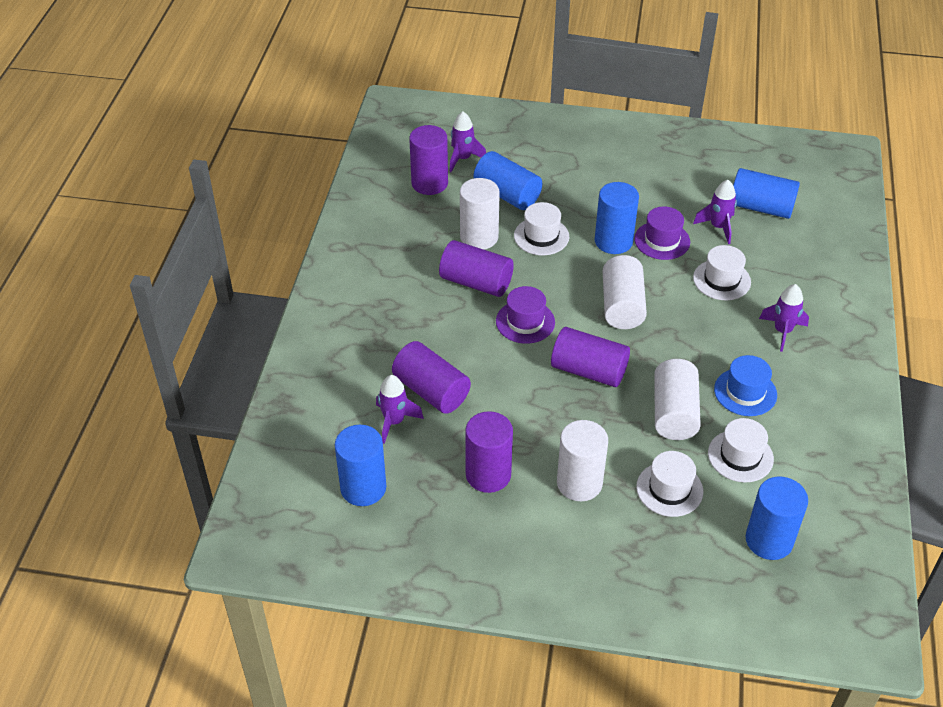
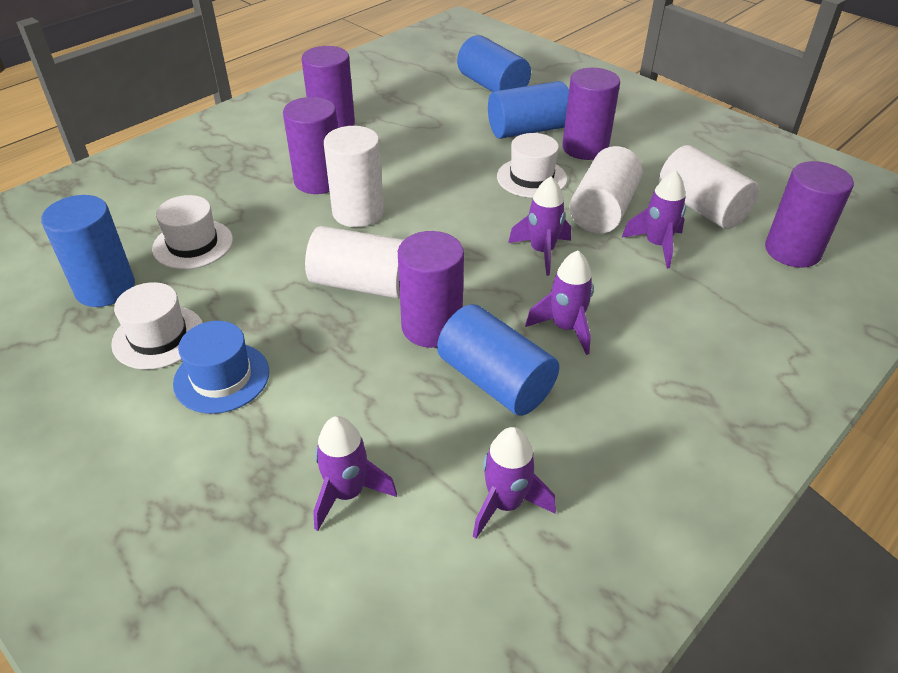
blue cylinder: 5 -> 4
purple hat: 2 -> 0
purple rocket: 4 -> 5
white hat: 4 -> 3

